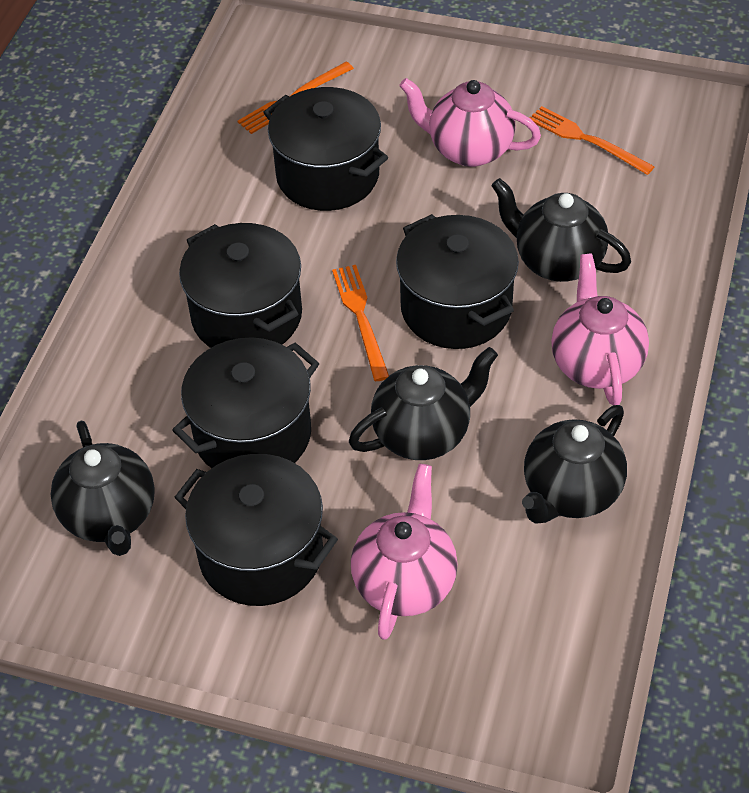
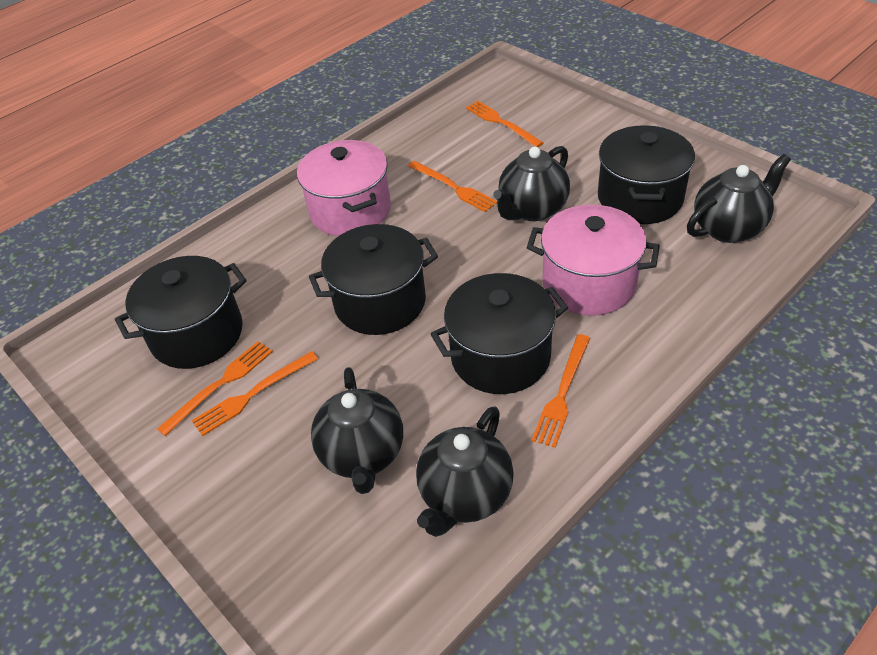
black pot: 5 -> 4
orange fork: 3 -> 5
pink pot: 0 -> 2
pink teapot: 3 -> 0

